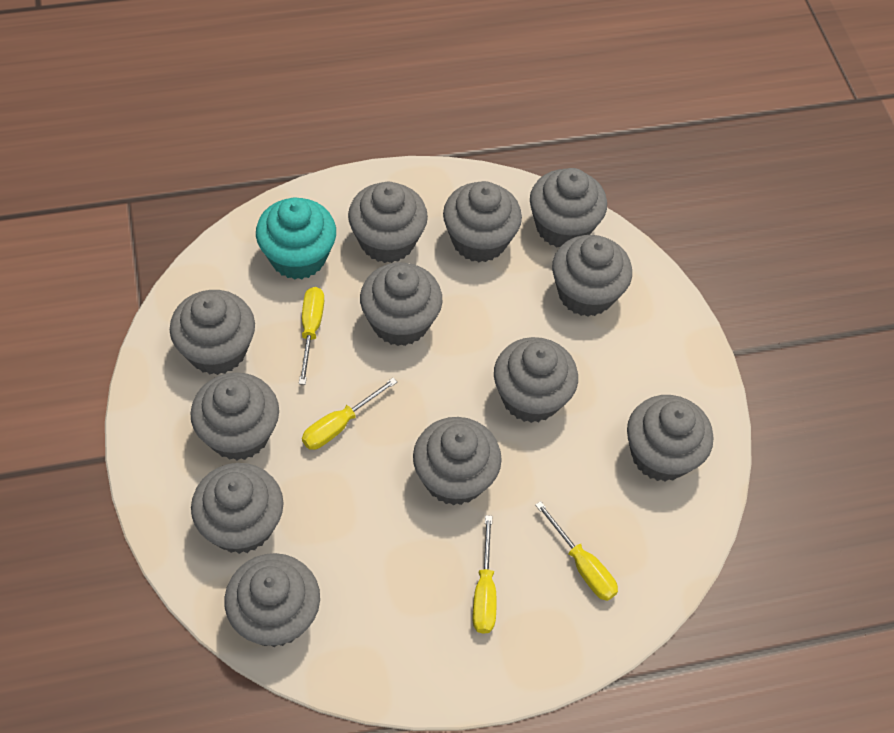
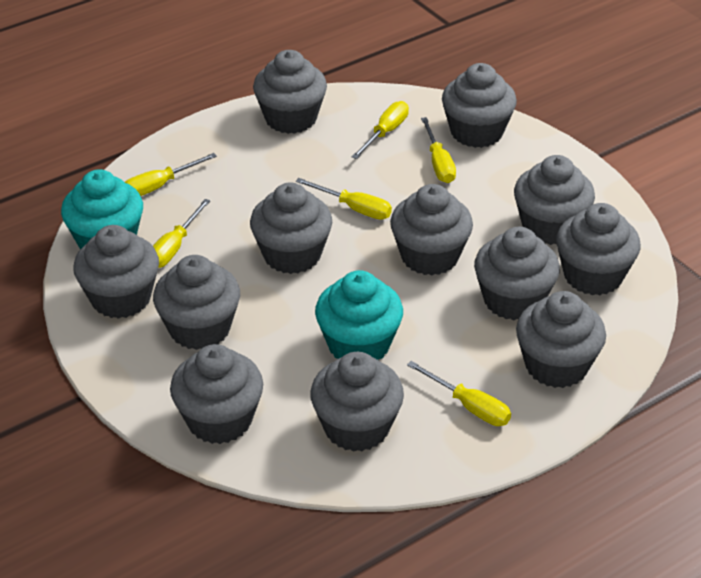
turquoise cupcake: 1 -> 2
yellow screwdriver: 4 -> 6

